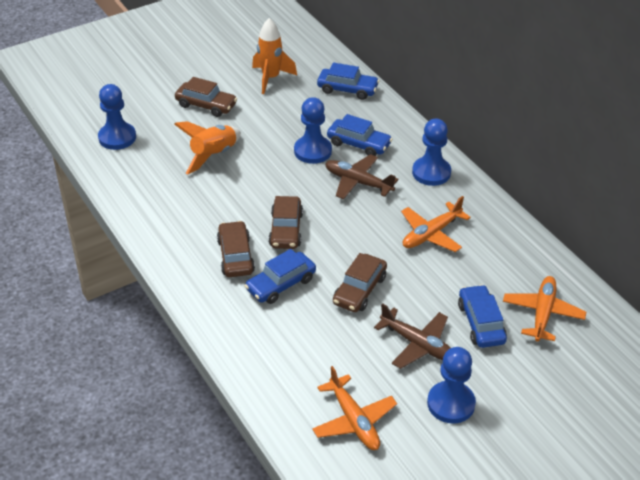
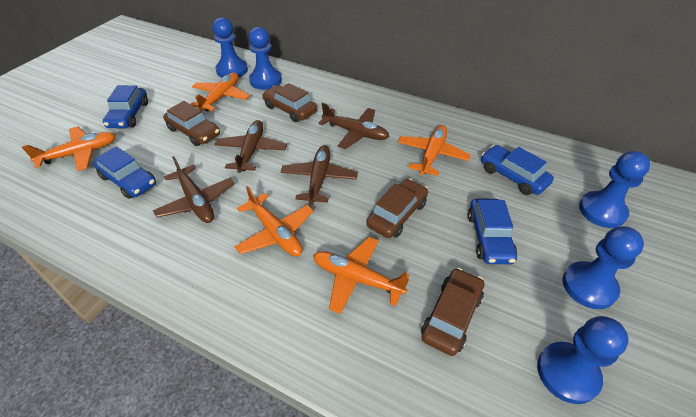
blue pawn: 4 -> 5
brown plane: 2 -> 4
orange plane: 3 -> 5
orange rocket: 2 -> 0

